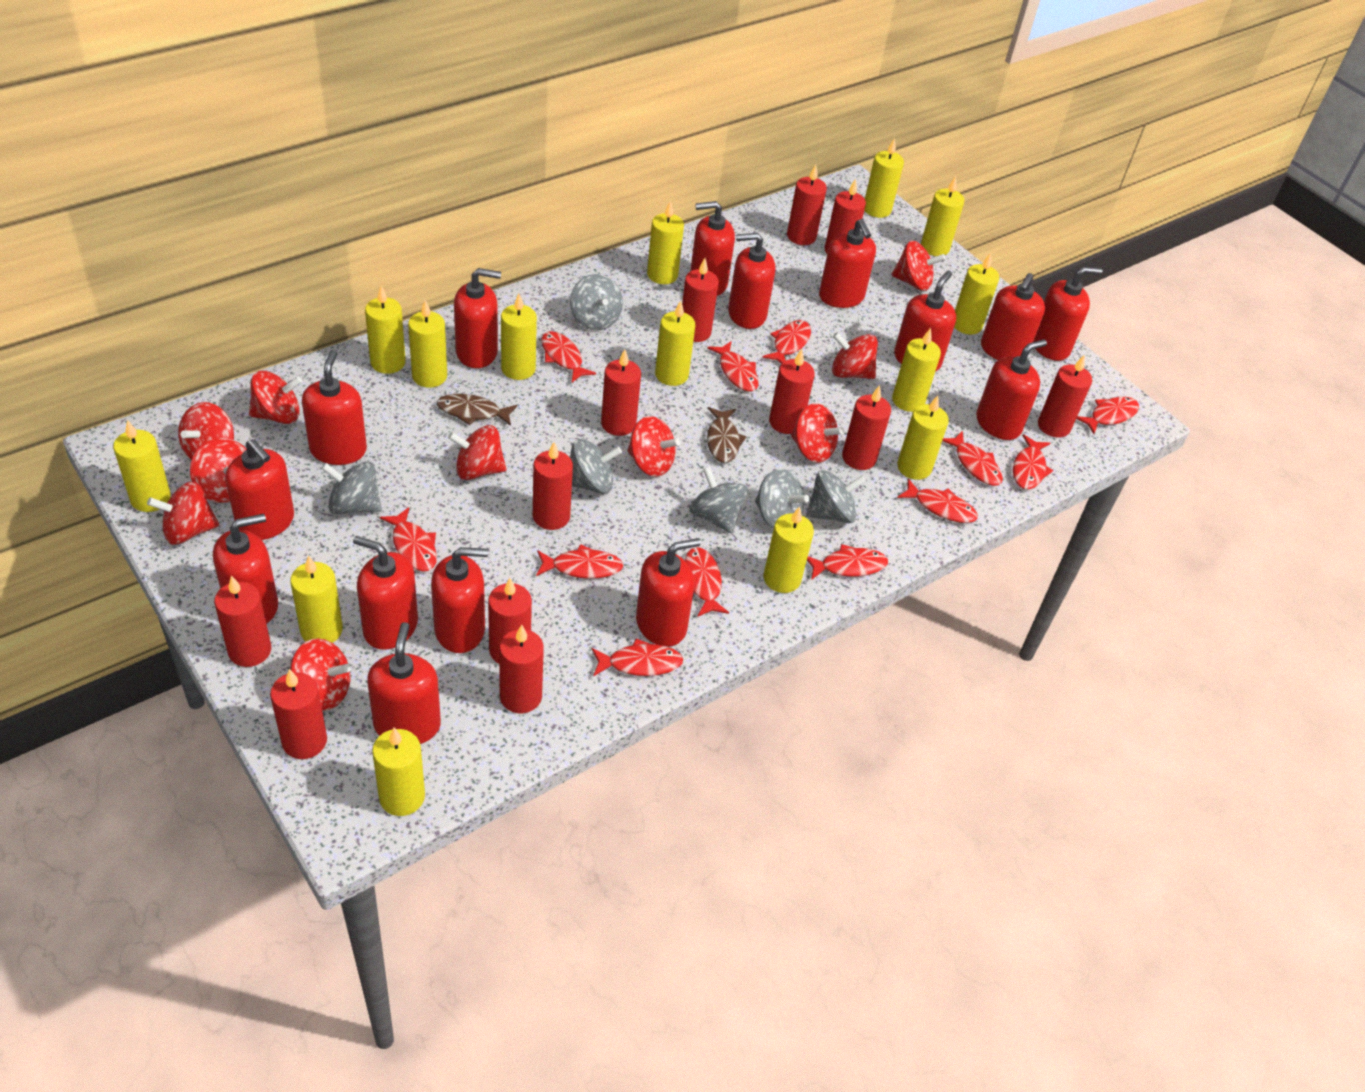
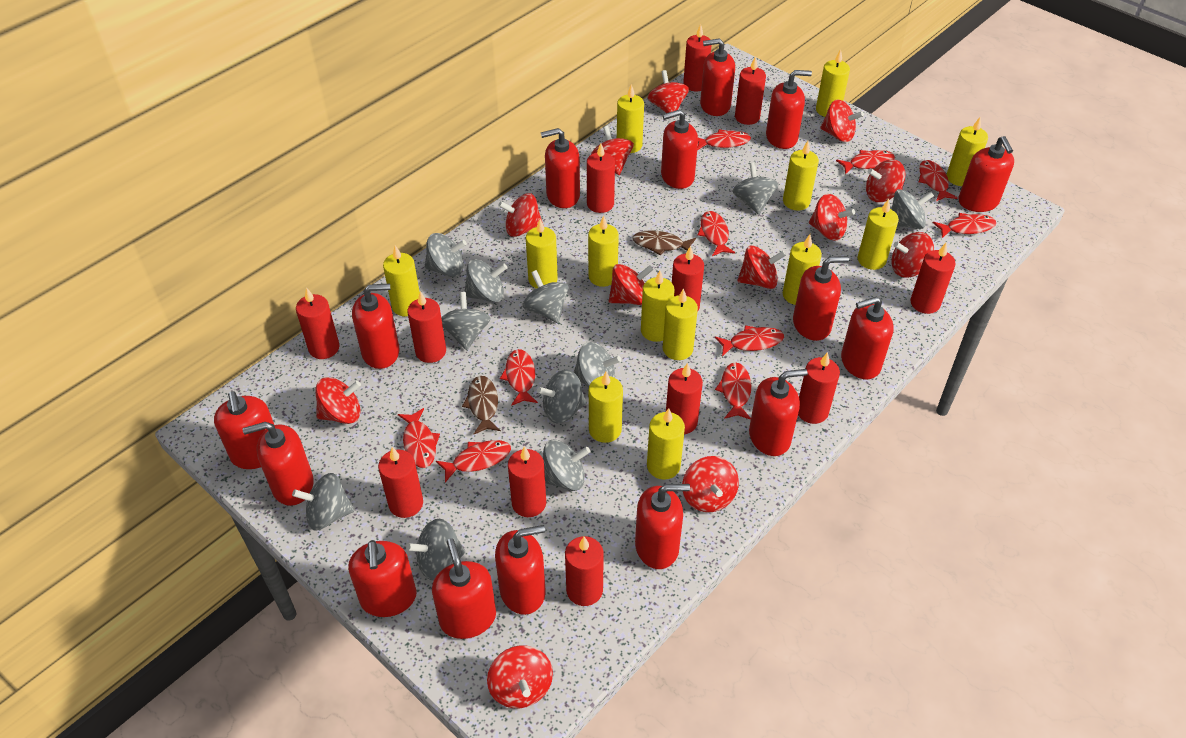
grey spinning top: 6 -> 11
red fish: 12 -> 10
red spinning top: 10 -> 12
yellow candle: 14 -> 13

